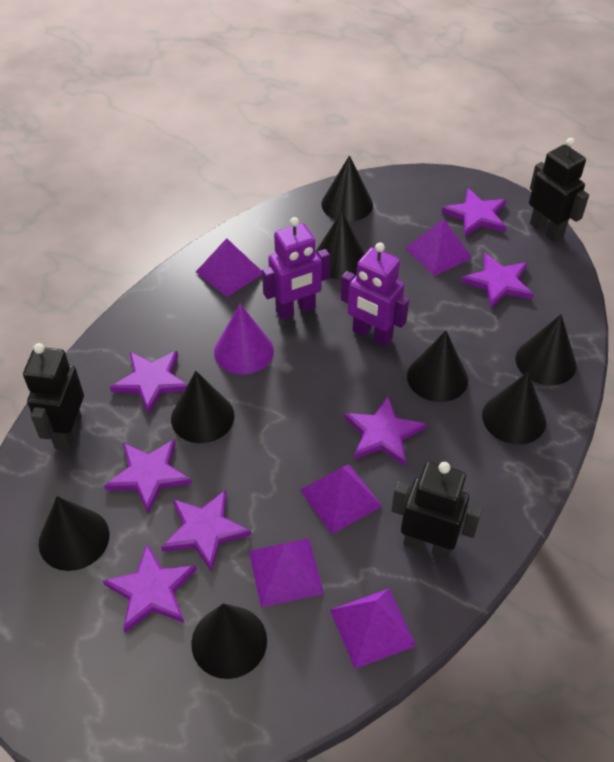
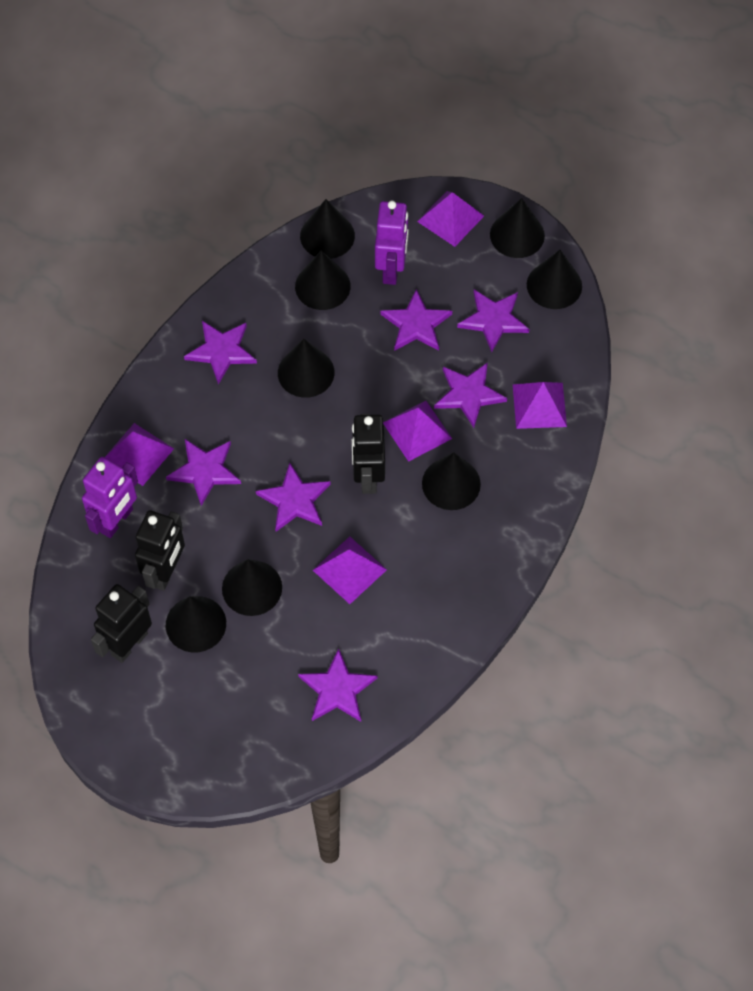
purple cone: 1 -> 0

